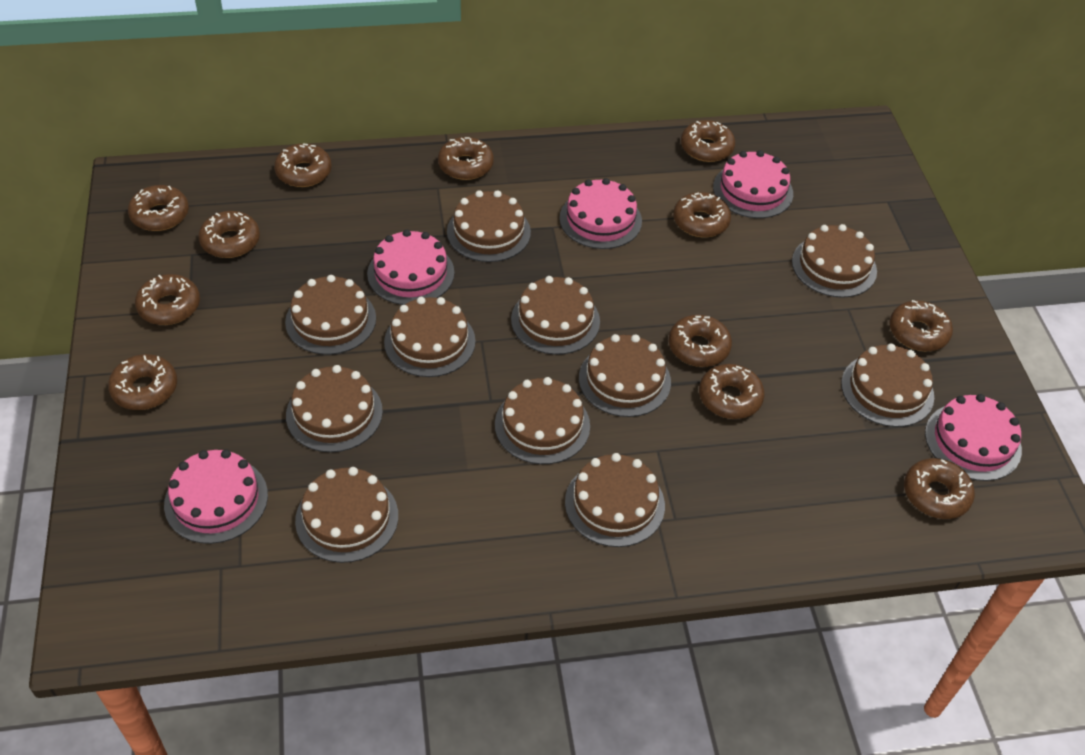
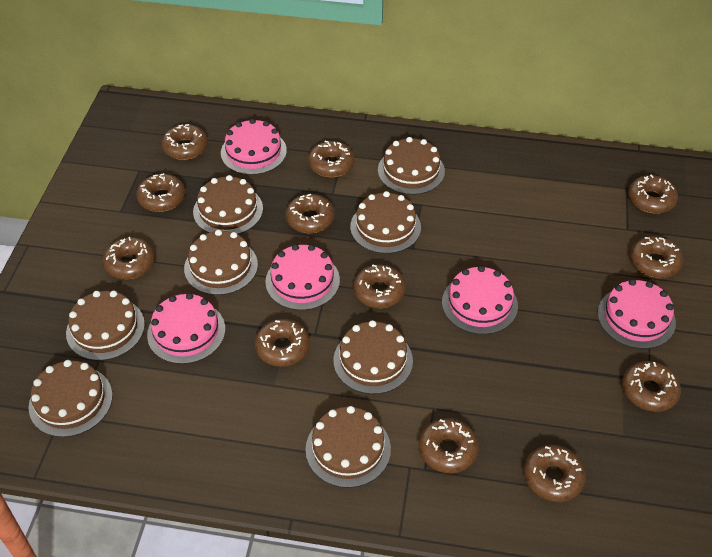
brown cake: 11 -> 8

